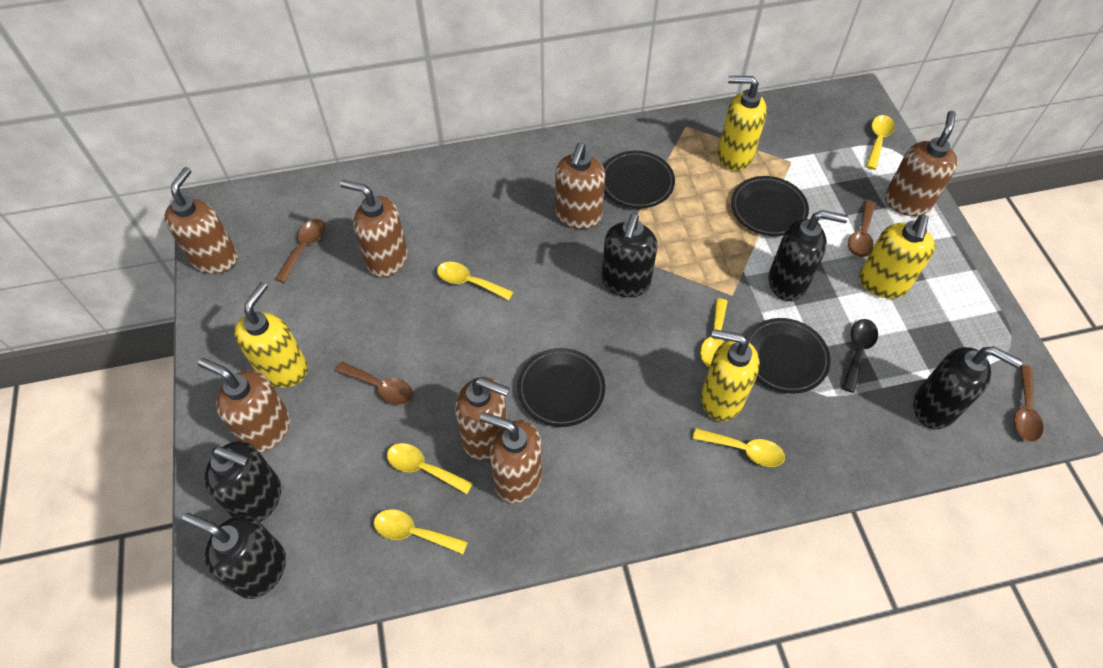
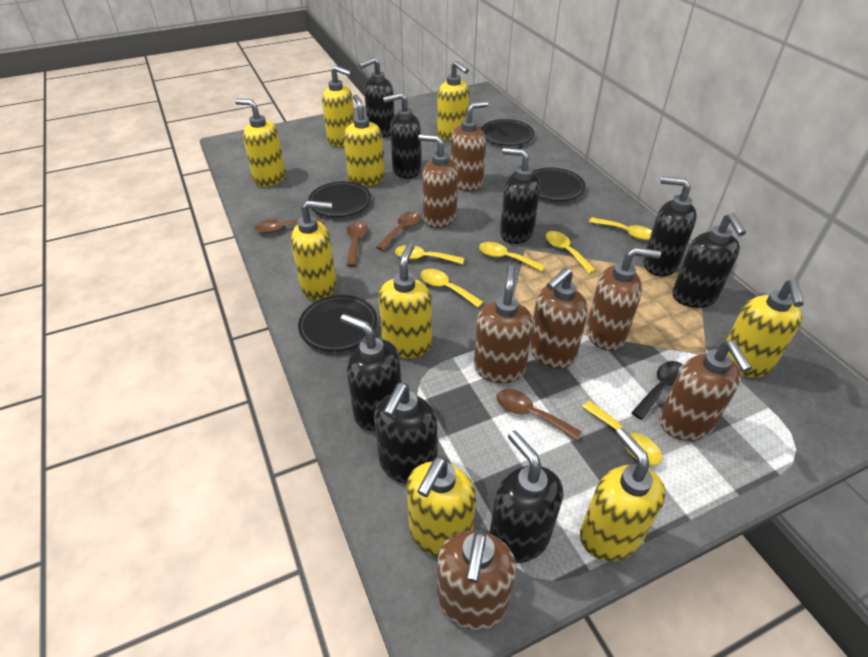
black soap dispenser: 5 -> 8
yellow soap dispenser: 4 -> 9

